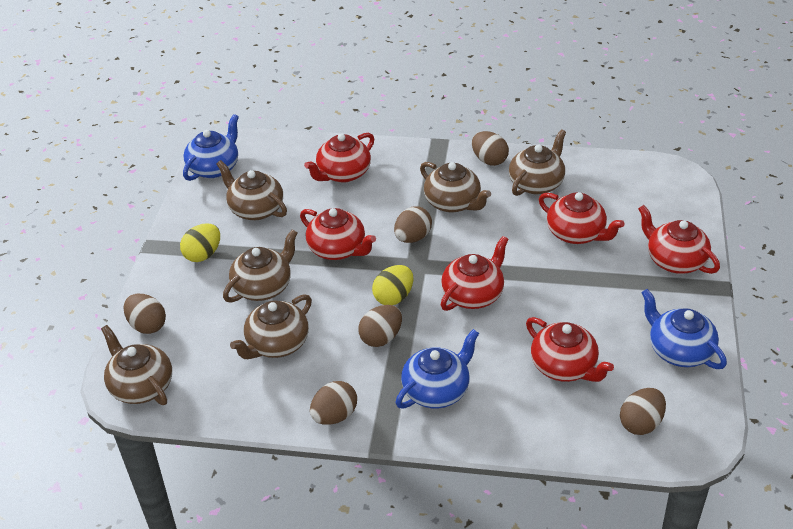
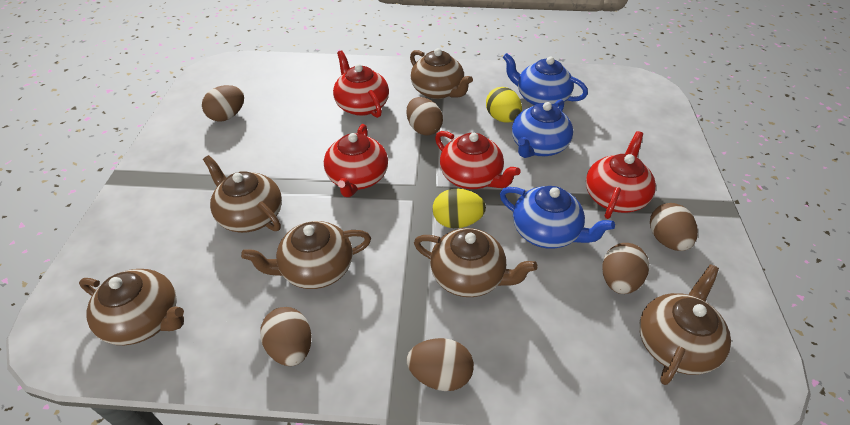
red teapot: 6 -> 4

